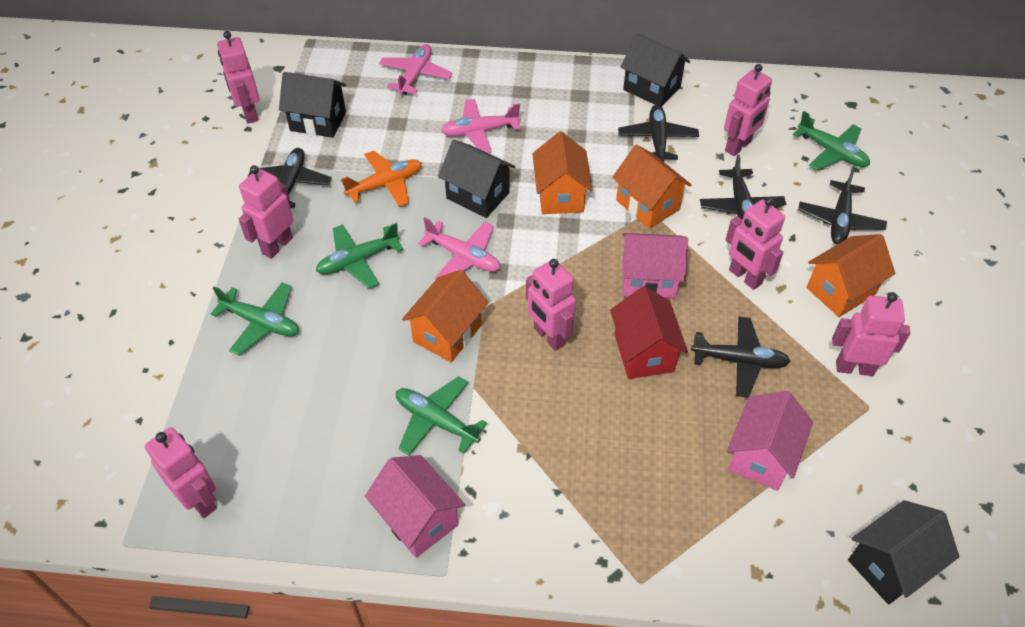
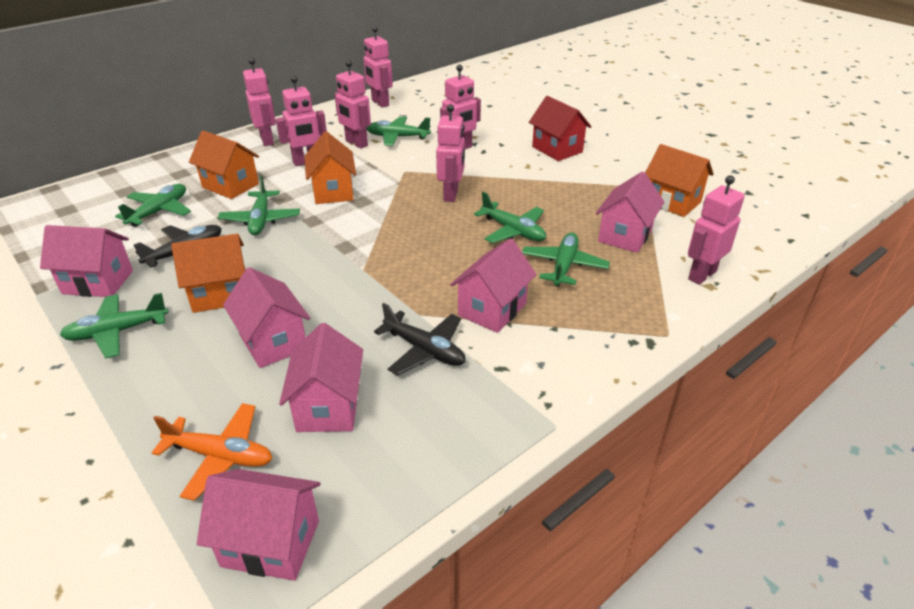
black house: 4 -> 0
black plane: 5 -> 2
green plane: 4 -> 6
pink house: 3 -> 6
pink plane: 3 -> 0

